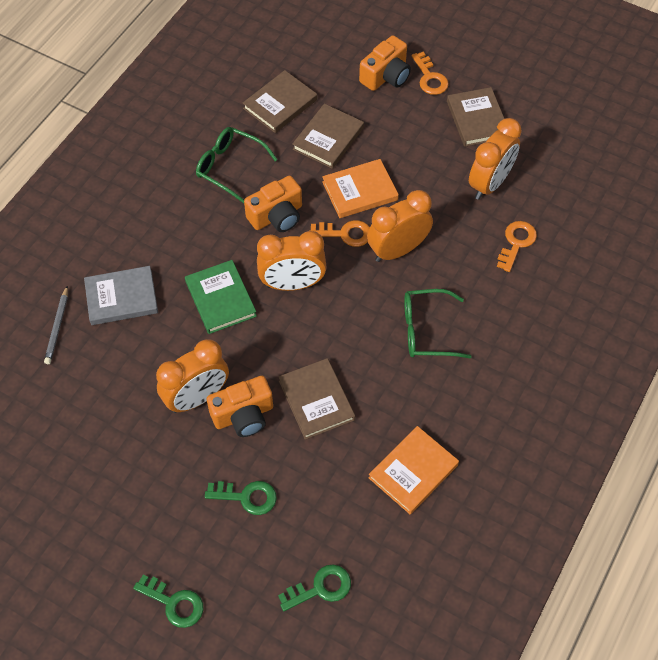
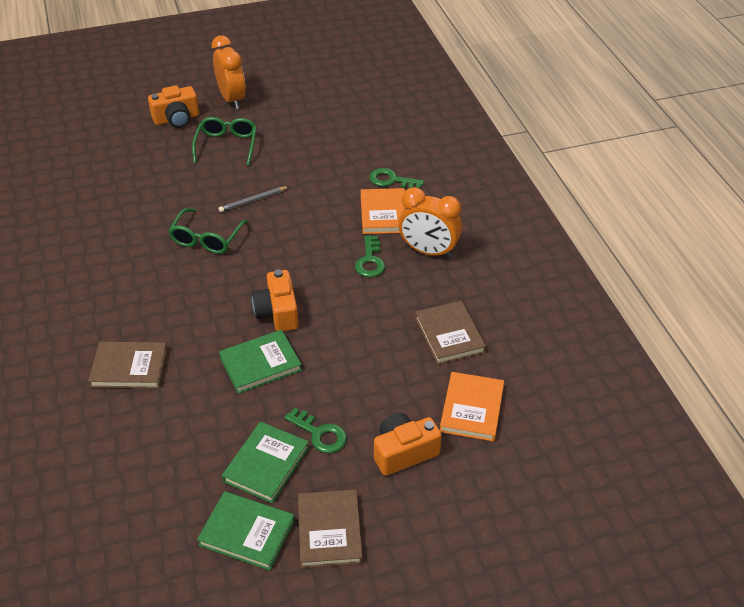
brown book: 4 -> 3
green book: 1 -> 3
grey book: 1 -> 0
orange clock: 4 -> 2
orange key: 3 -> 0

